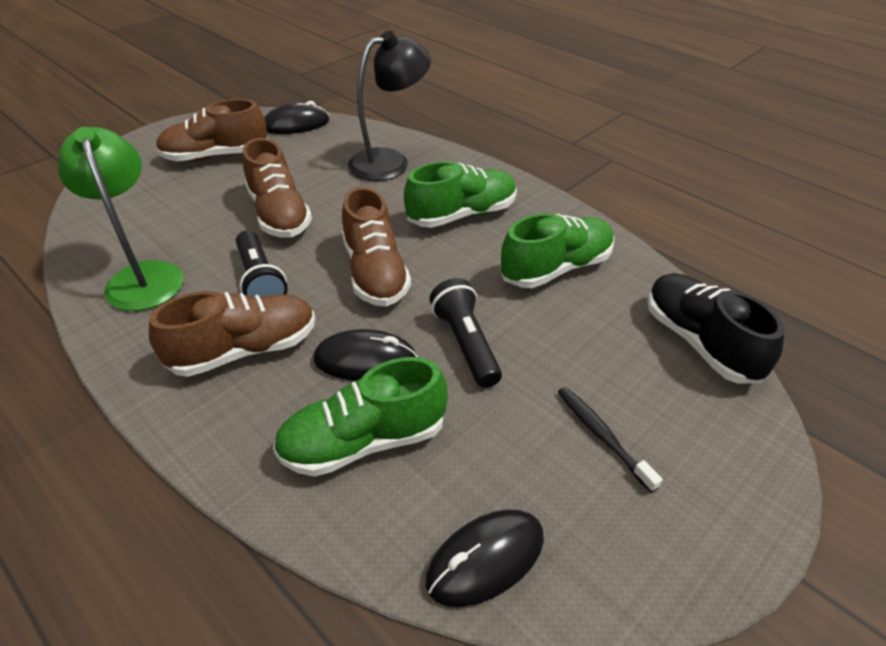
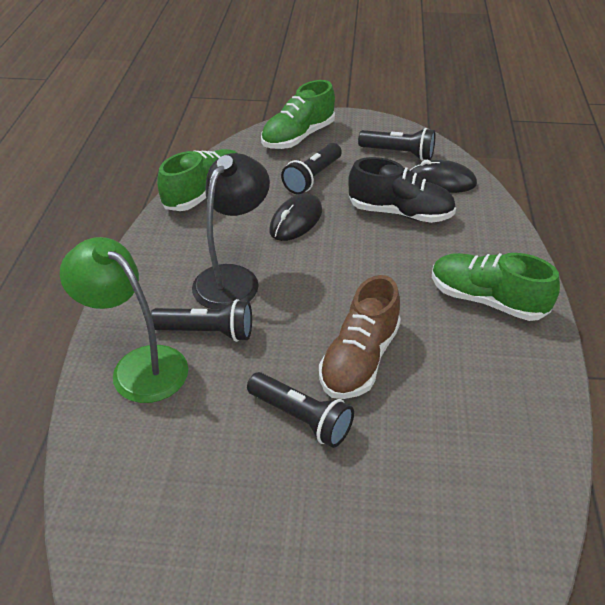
black flashlight: 2 -> 4
black mouse: 3 -> 2
black toothbrush: 1 -> 0
brown shoe: 4 -> 1

